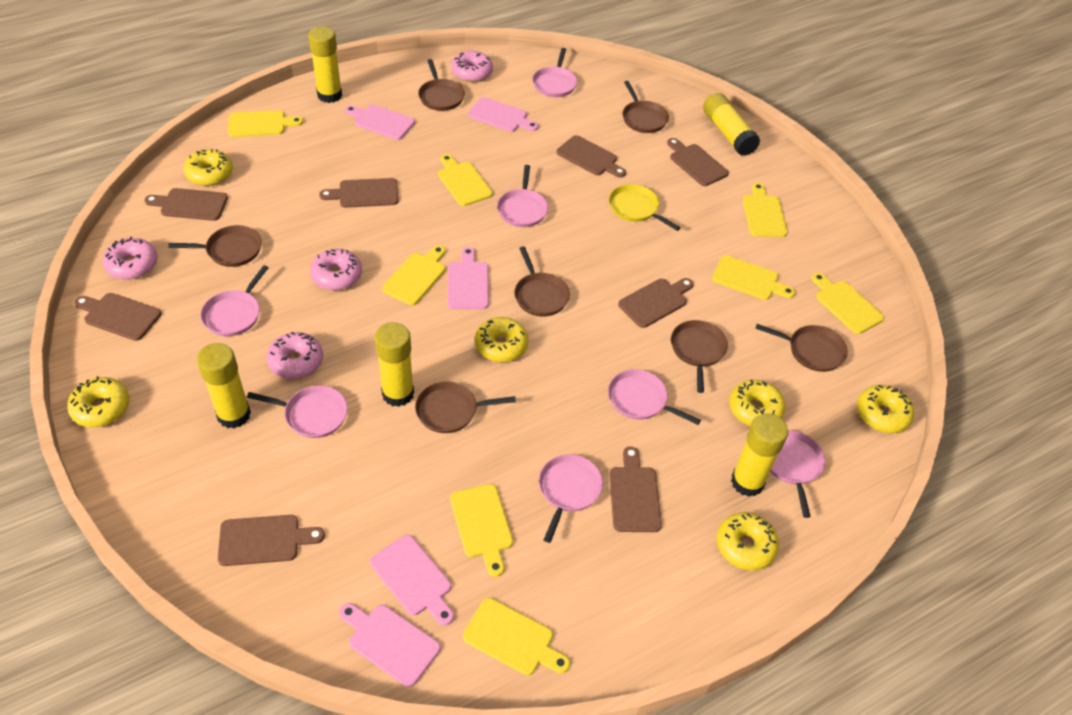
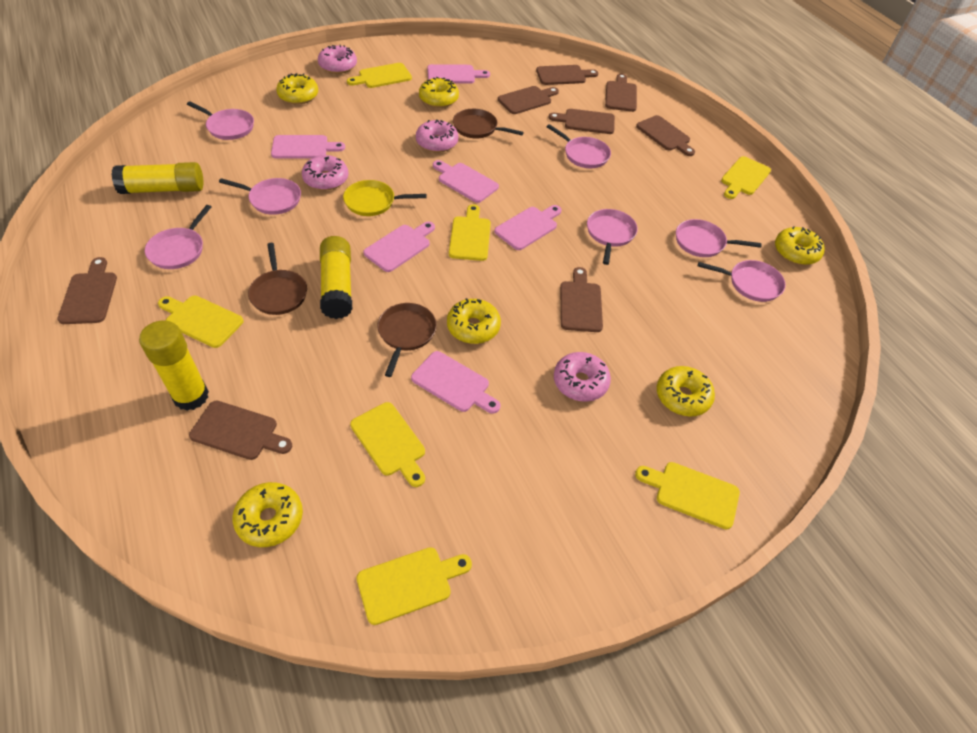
brown pan: 7 -> 3
pink cutting board: 5 -> 6
yellow cutting board: 8 -> 7
yellow glue stick: 5 -> 3

